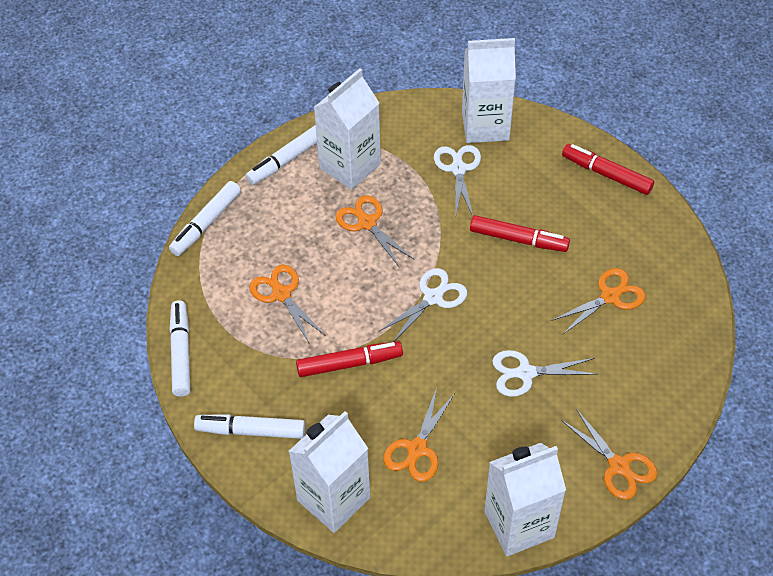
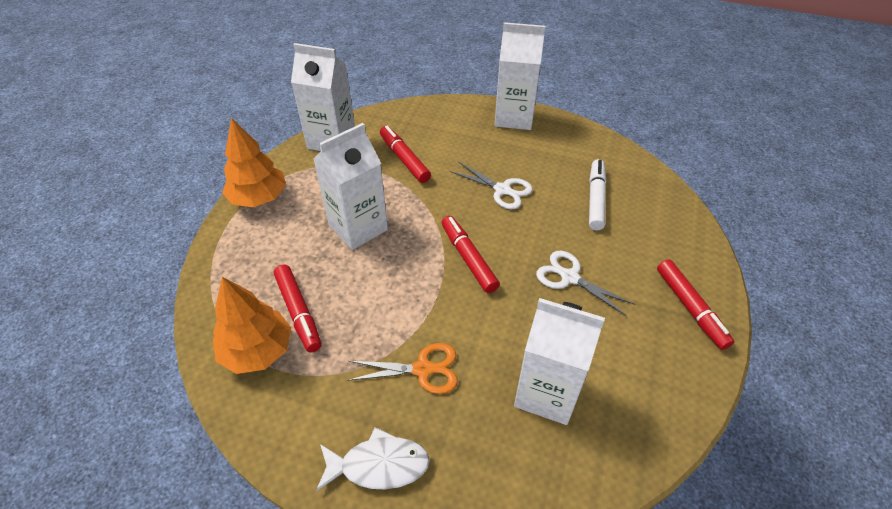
orange scissors: 5 -> 1
orange tree: 0 -> 2
red marker: 3 -> 4
white fish: 0 -> 1
white marker: 4 -> 1
white scissors: 3 -> 2

